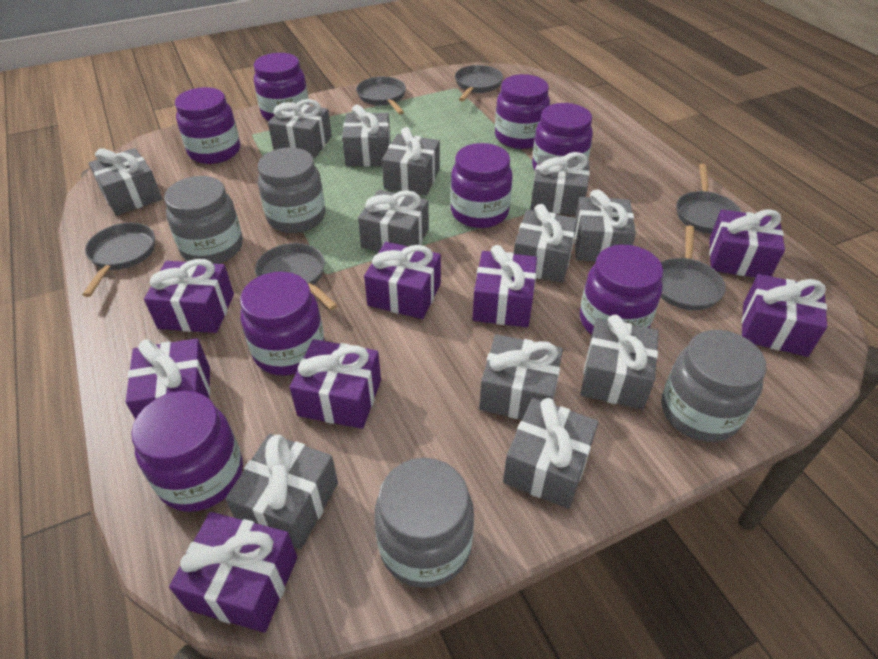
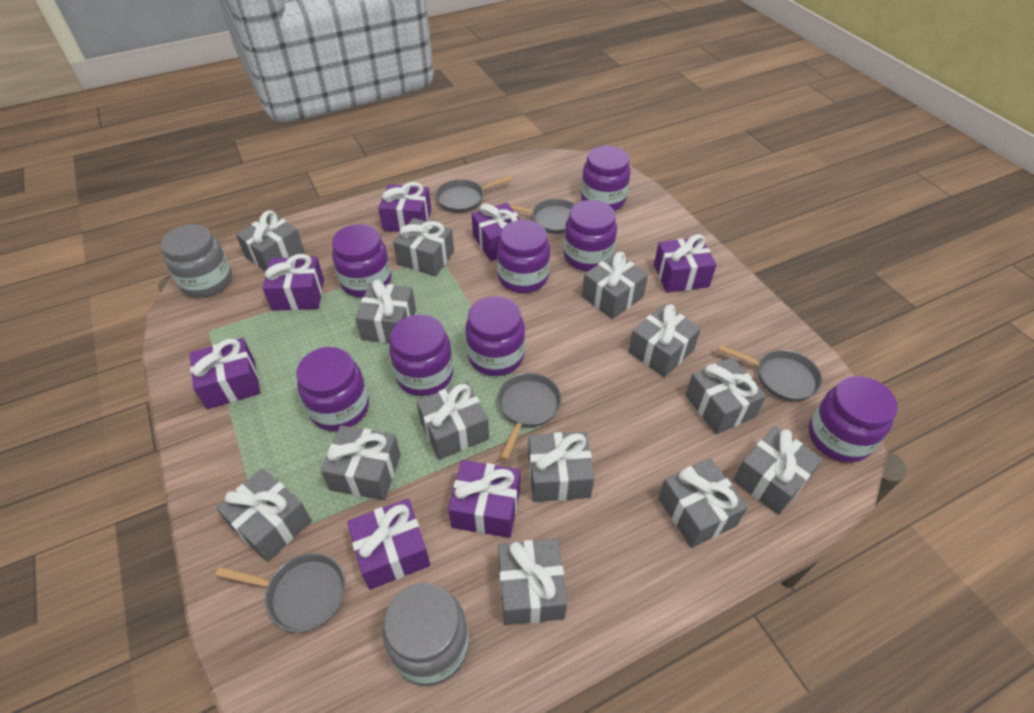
grey gift: 12 -> 13
grey jar: 4 -> 2
grey pan: 6 -> 5
purple gift: 8 -> 7

